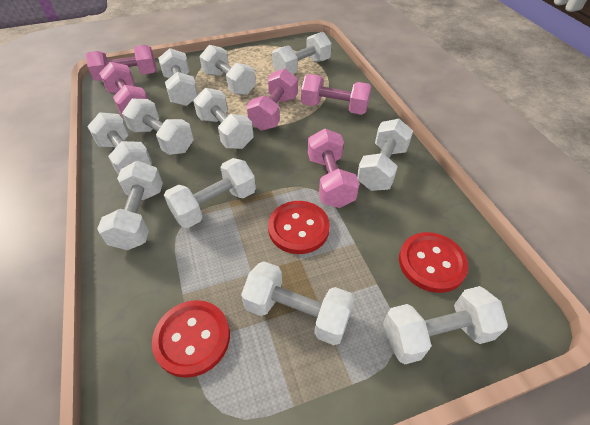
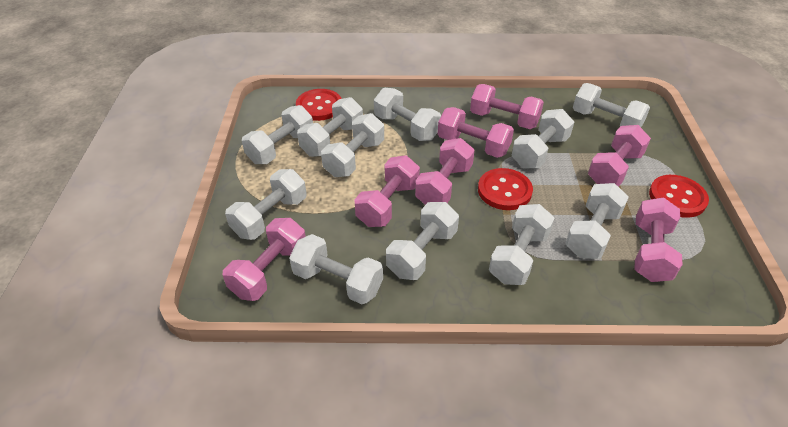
pink dumbbell: 5 -> 7

